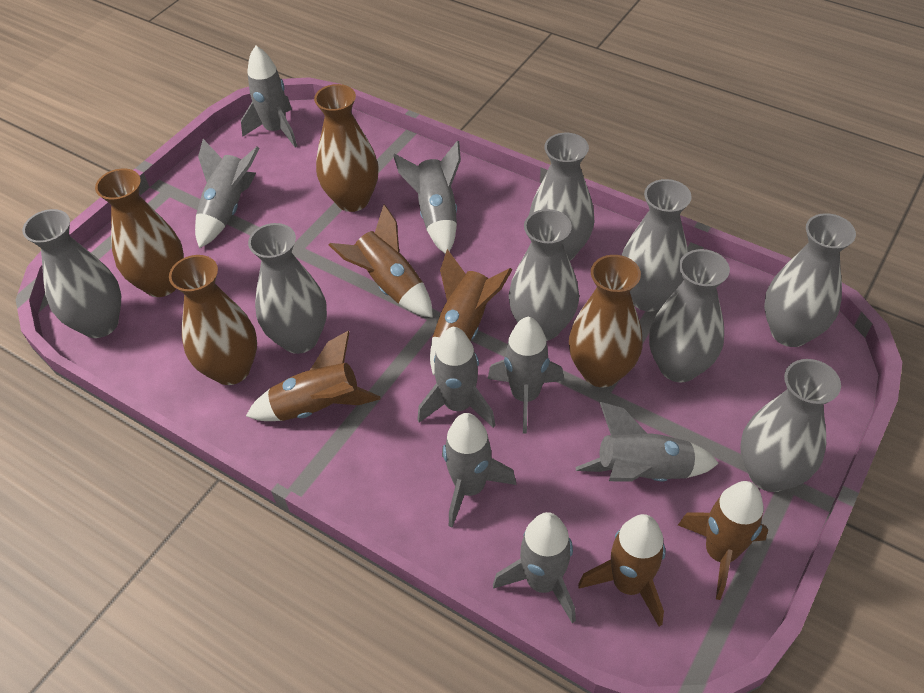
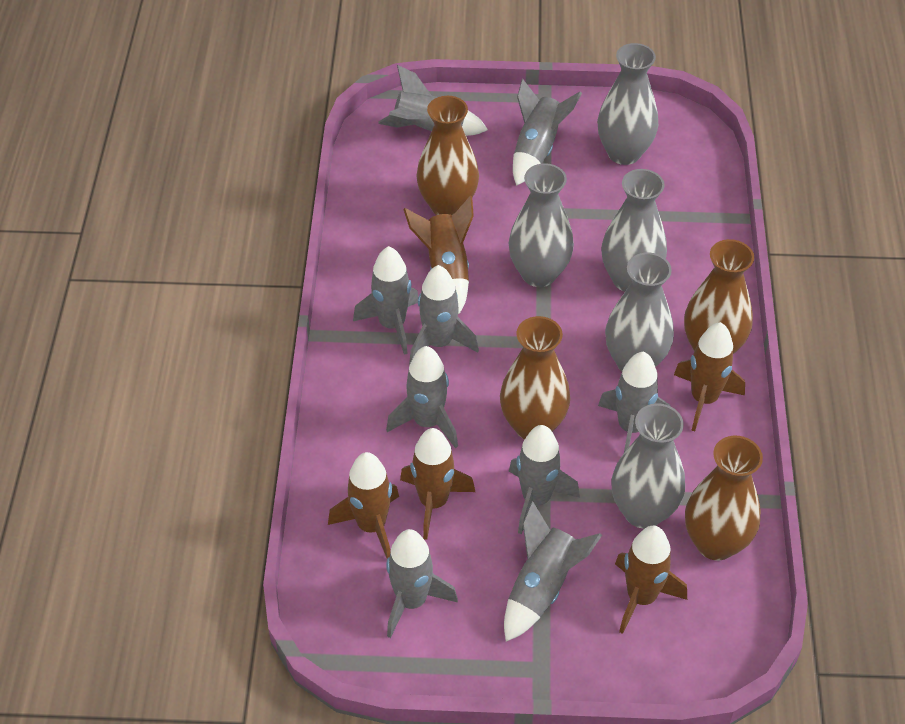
grey rocket: 8 -> 9
grey vase: 8 -> 5

